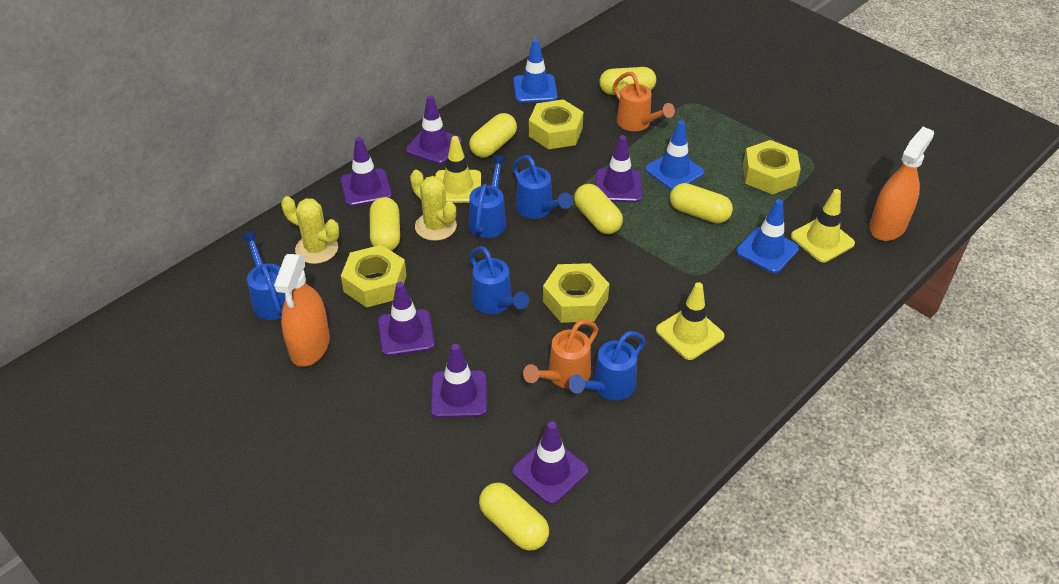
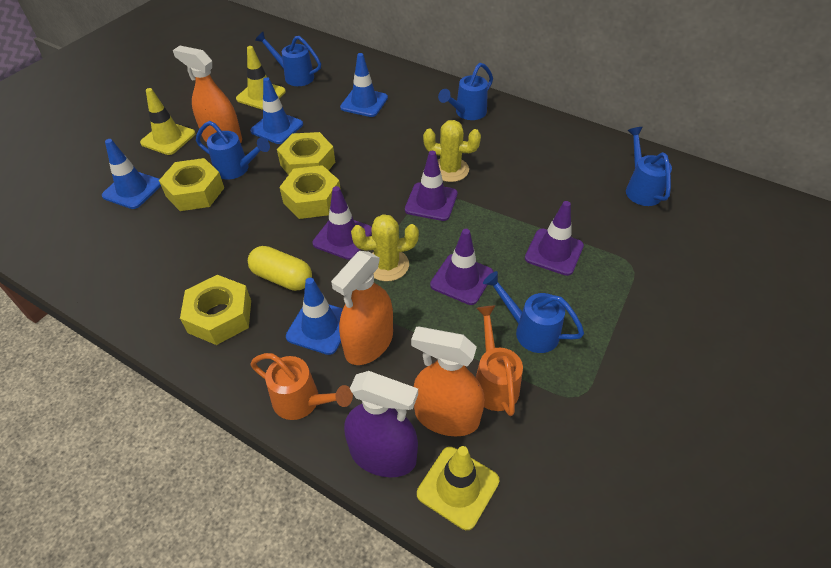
blue traffic cone: 3 -> 4
orange spray bottle: 2 -> 3
purple spray bottle: 0 -> 1
purple traffic cone: 6 -> 4
yellow capsule: 6 -> 1

